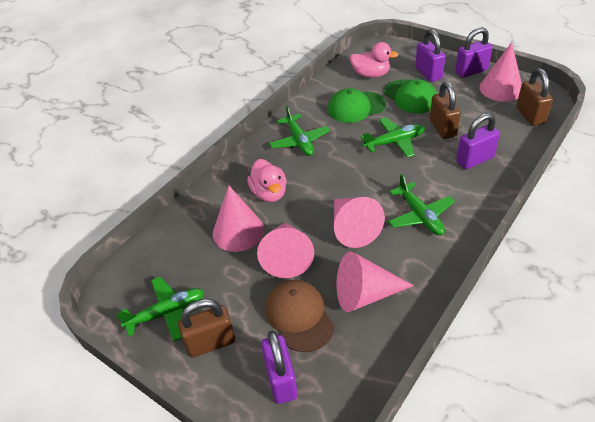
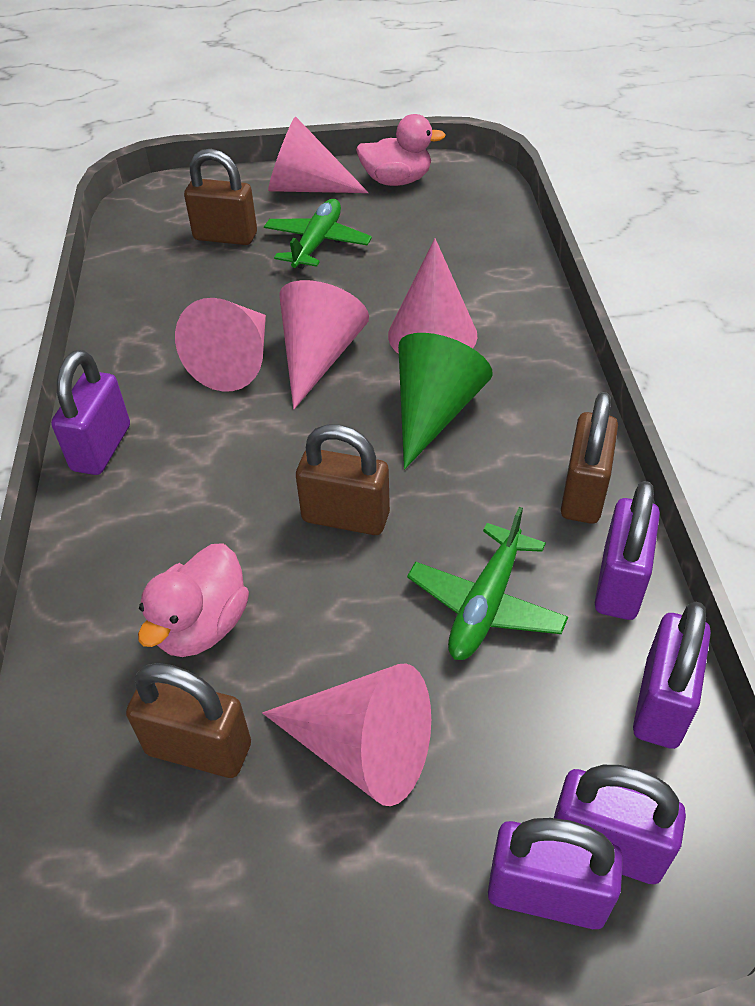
brown cap: 1 -> 0
brown padlock: 3 -> 4
green cap: 2 -> 0
green cone: 0 -> 1
green plane: 4 -> 2
purple padlock: 4 -> 5

